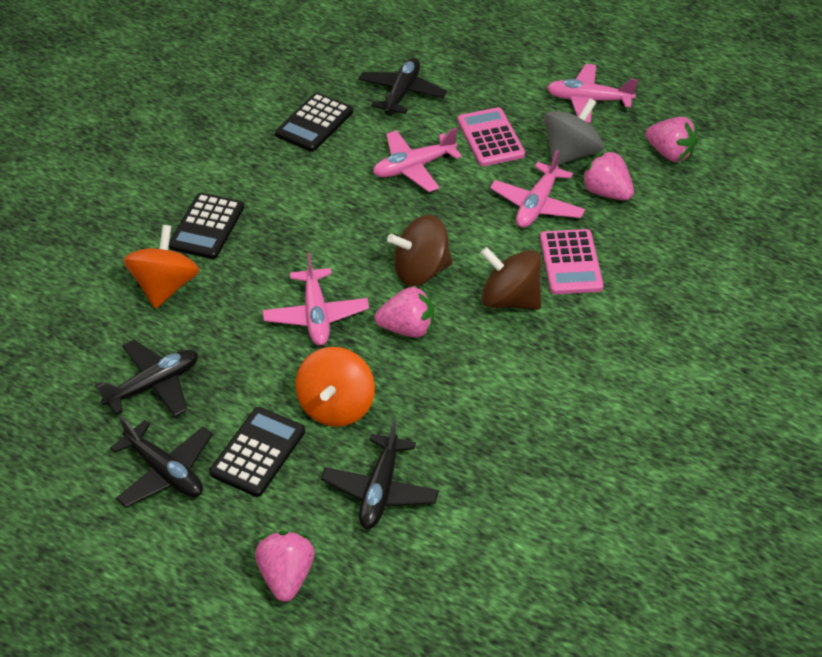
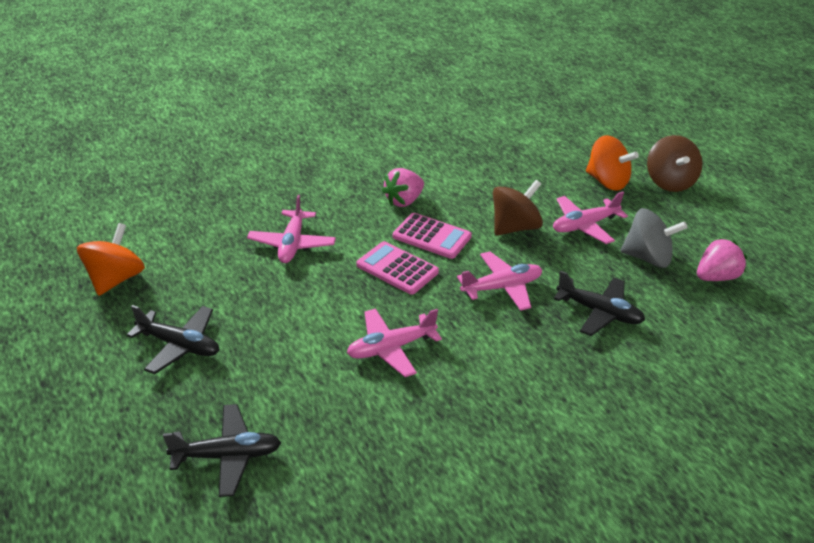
black calculator: 3 -> 0
black plane: 4 -> 3
pink strawberry: 4 -> 2

